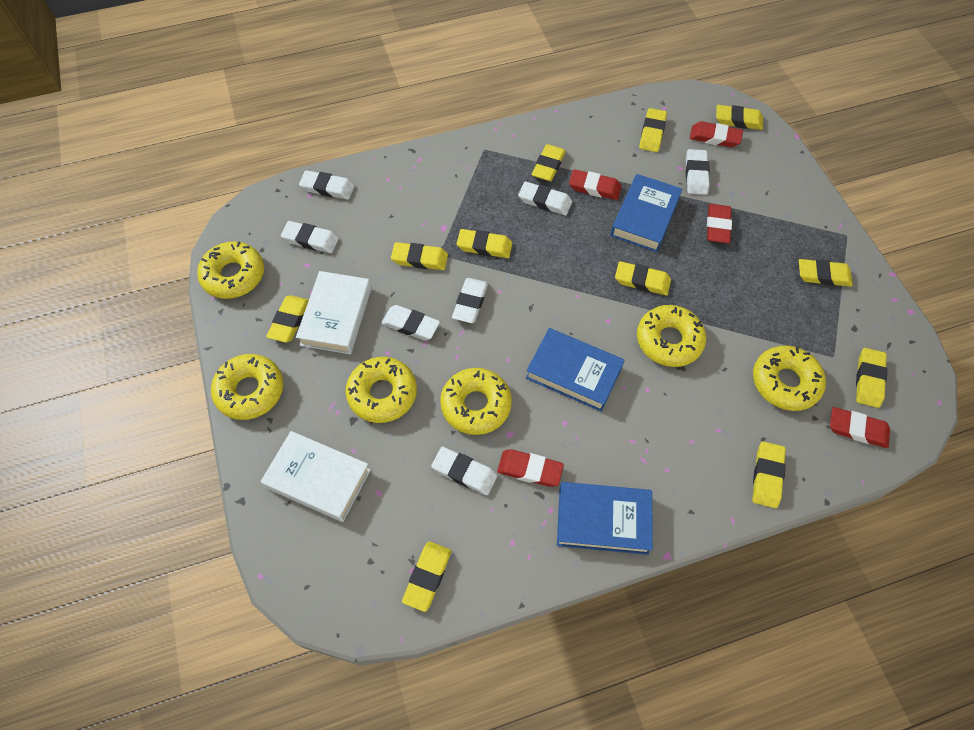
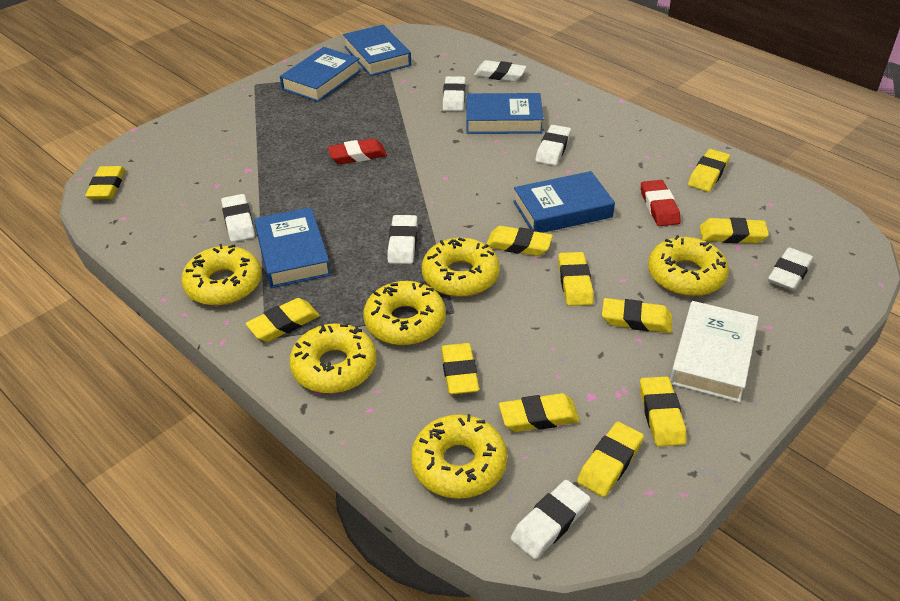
blue book: 3 -> 5
red eraser: 5 -> 2
white book: 2 -> 1

